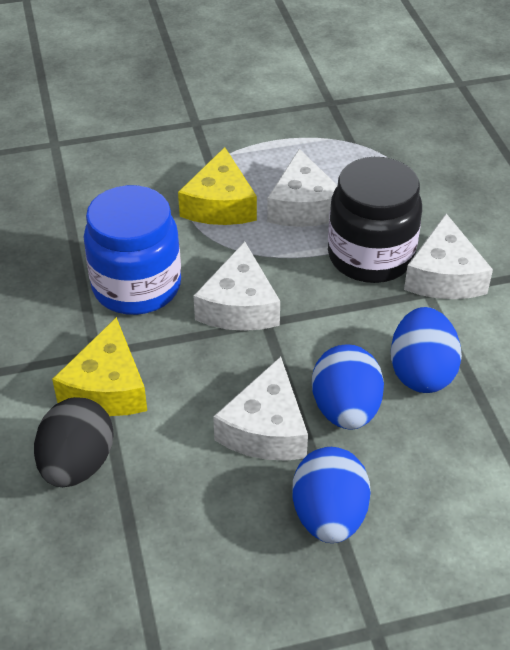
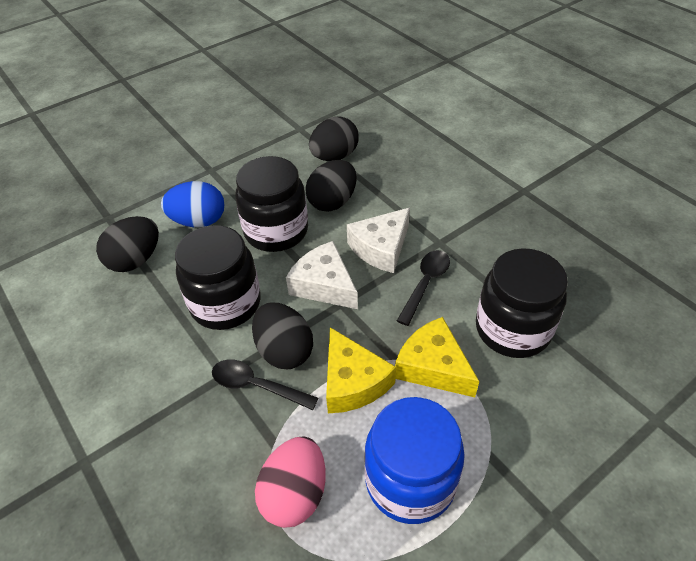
black egg: 1 -> 4
black jar: 1 -> 3
black spoon: 0 -> 2
blue egg: 3 -> 1
pink egg: 0 -> 1
white cheese: 4 -> 2

